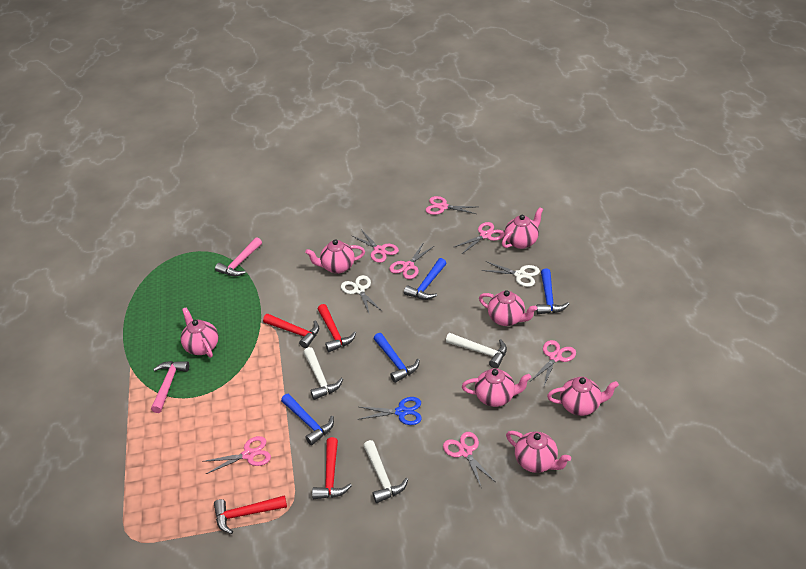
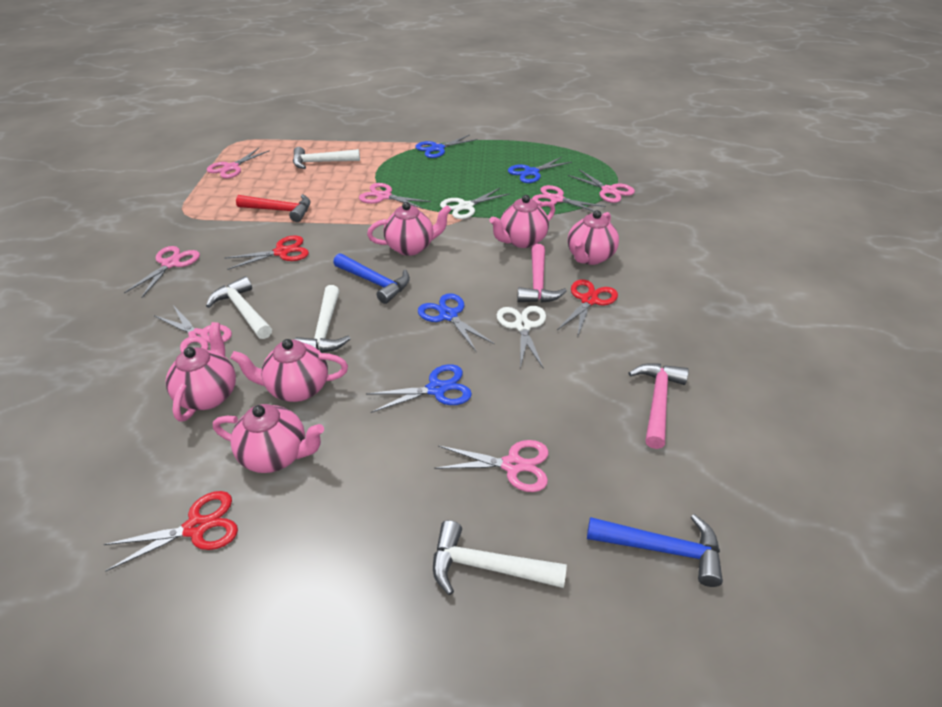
blue hammer: 4 -> 2
blue scissors: 1 -> 4
pink teapot: 7 -> 6
red hammer: 4 -> 1
red scissors: 0 -> 3
white hammer: 3 -> 4

